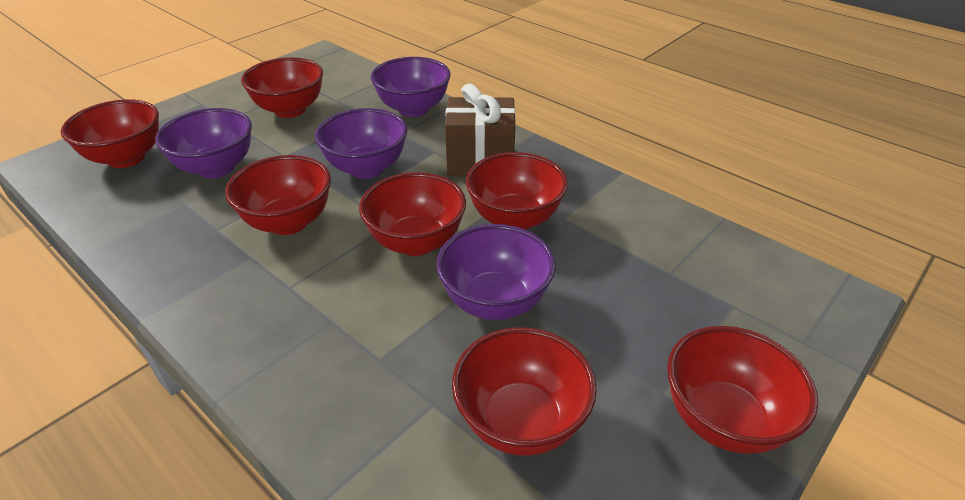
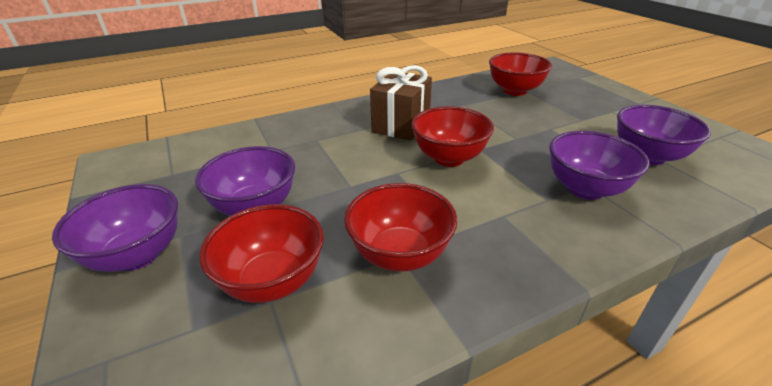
red bowl: 7 -> 4

